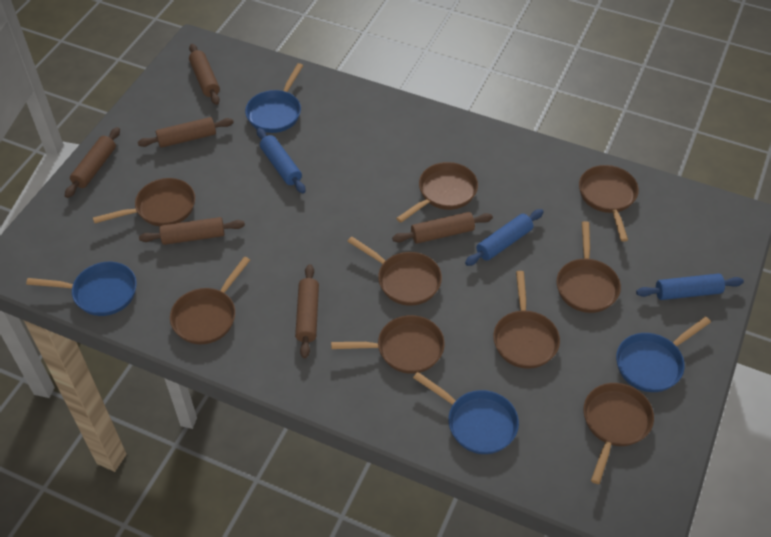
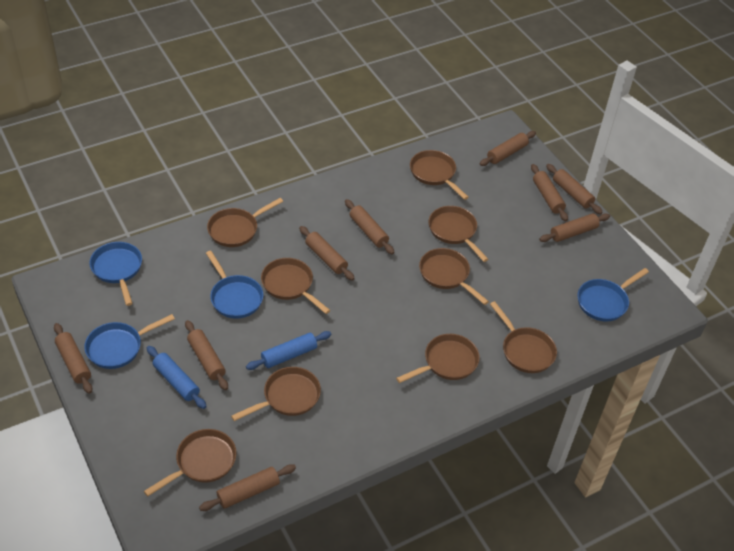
blue rolling pin: 3 -> 2
brown rolling pin: 6 -> 9

